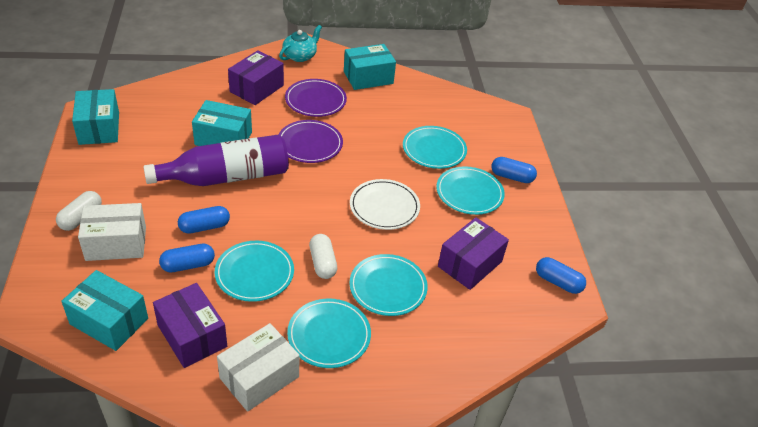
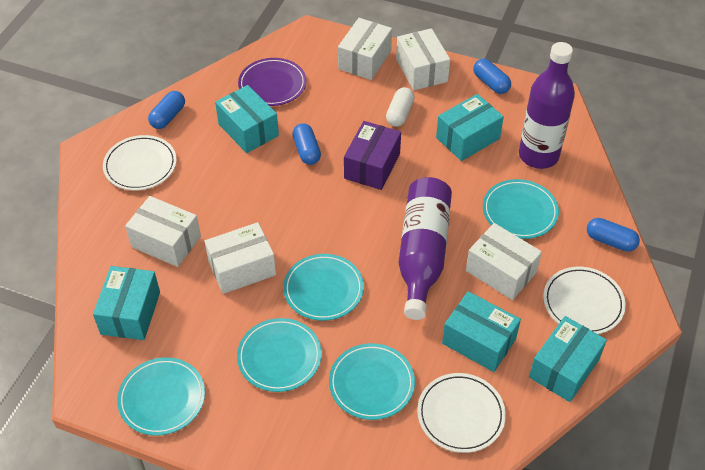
purple bottle: 1 -> 2
purple box: 3 -> 1
purple plate: 2 -> 1
turquoise box: 4 -> 5
turquoise teapot: 1 -> 0
white box: 2 -> 5
white capsule: 2 -> 1
white plate: 1 -> 3

